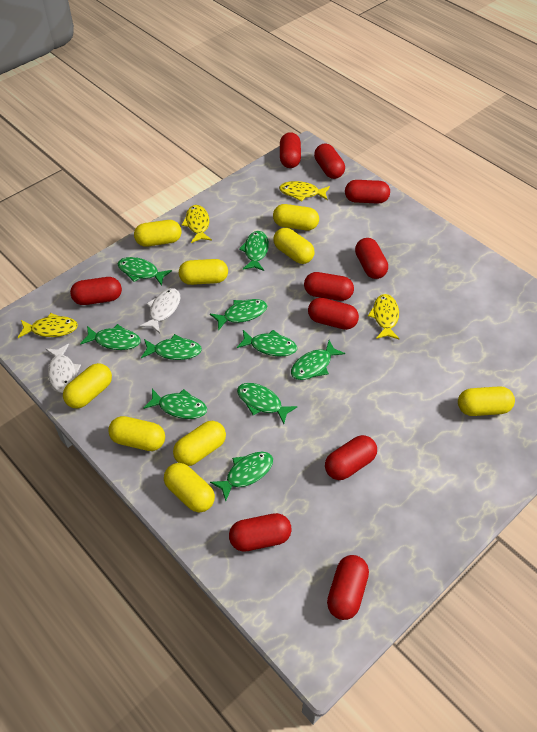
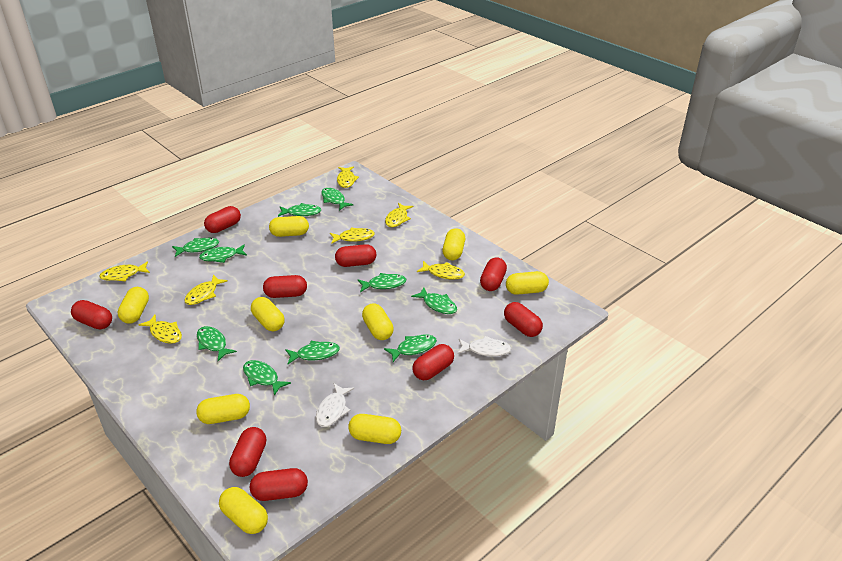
red capsule: 10 -> 9
yellow fish: 4 -> 7

